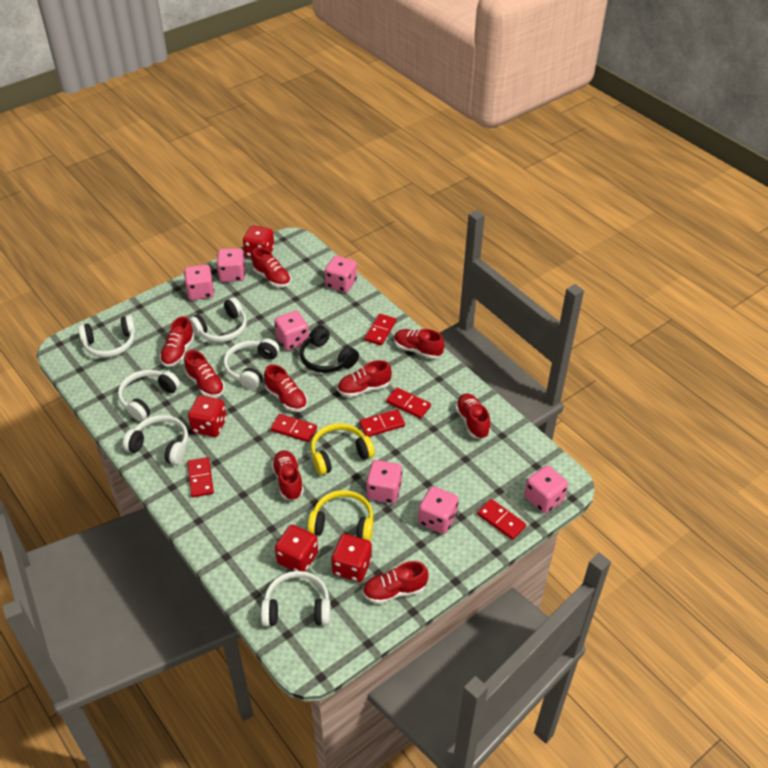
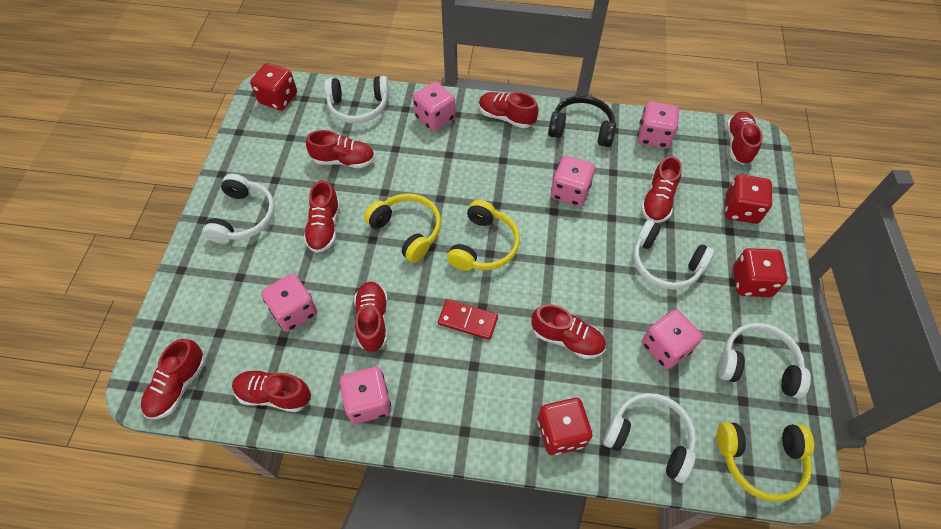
pink dice: 7 -> 6
red domino: 6 -> 1
white headphones: 6 -> 5
yellow headphones: 2 -> 3

